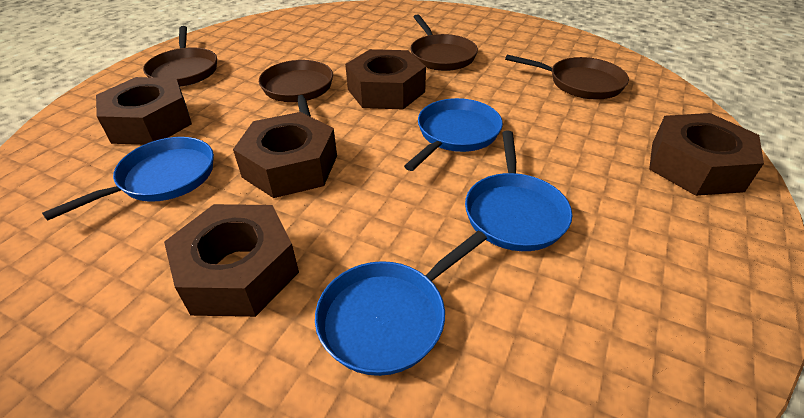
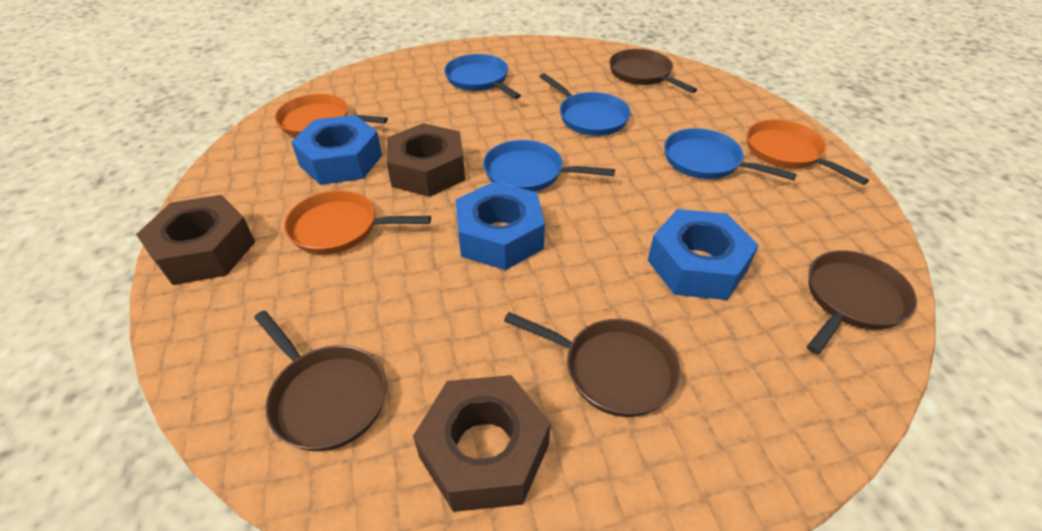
blue nut: 0 -> 3
brown nut: 5 -> 3
orange pan: 0 -> 3

